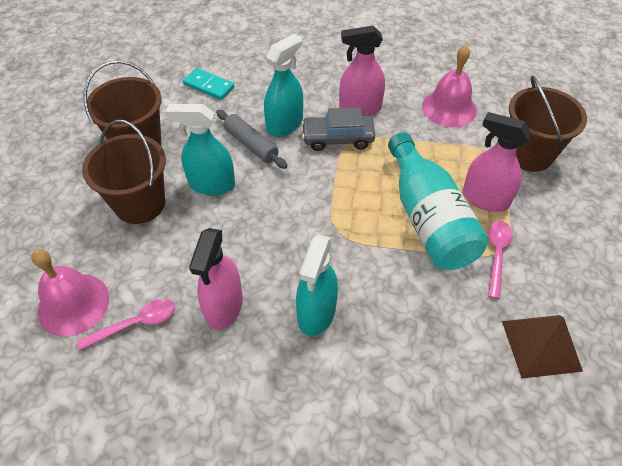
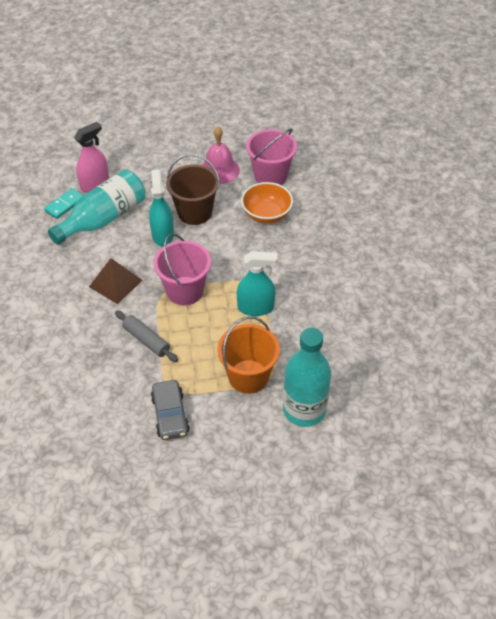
brown bucket: 3 -> 1
orange bowl: 0 -> 1
orange bucket: 0 -> 1
pink bell: 2 -> 1
pink bucket: 0 -> 2
pink spoon: 2 -> 0
pink spray bottle: 3 -> 1
turquoise bottle: 1 -> 2
turquoise spray bottle: 3 -> 2

